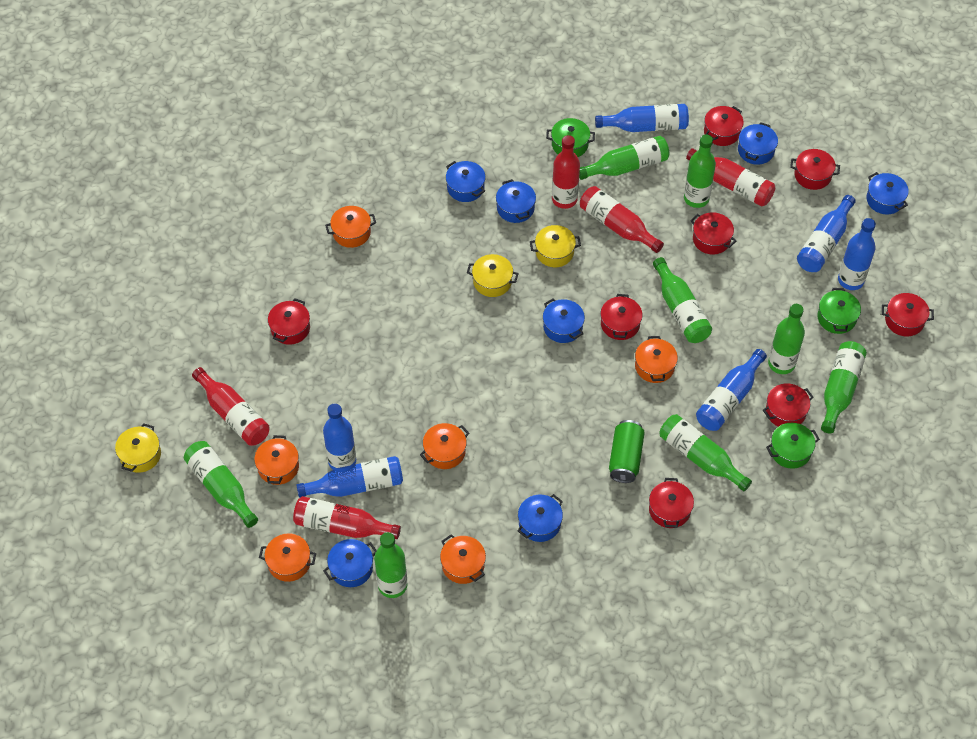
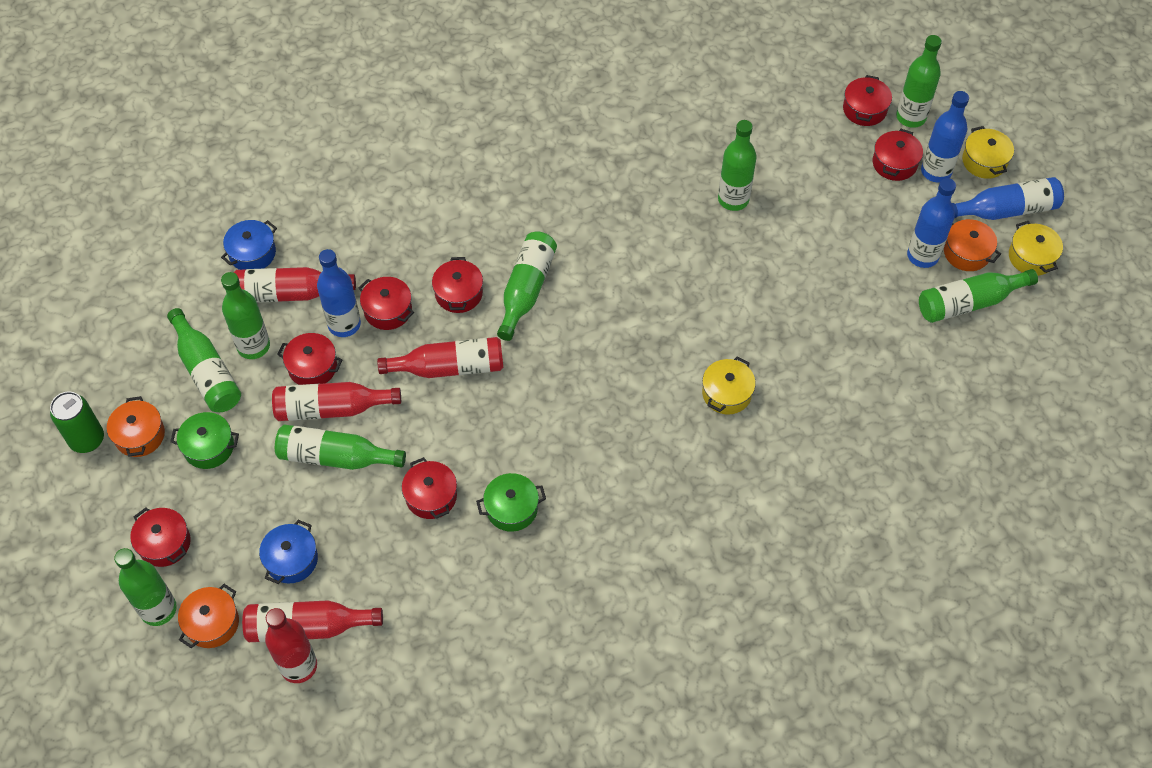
blue bottle: 6 -> 4
blue pot: 7 -> 2
green pot: 3 -> 2
orange pot: 6 -> 3
red pot: 8 -> 7

